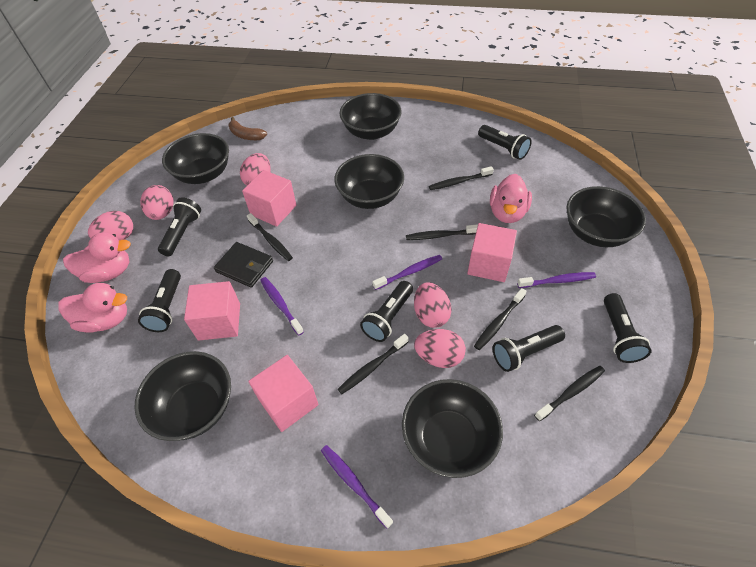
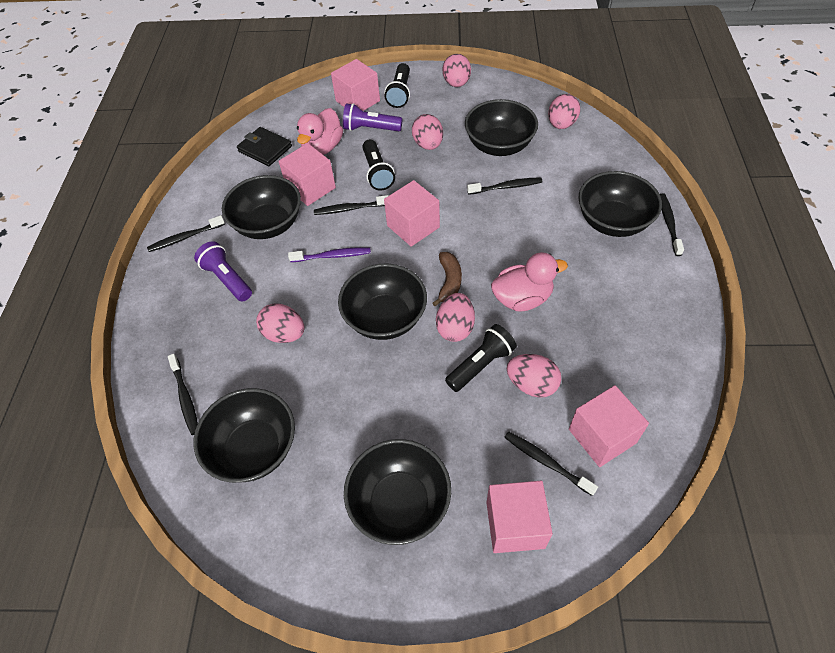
black flashlight: 6 -> 3
pink cube: 4 -> 5
pink duck: 3 -> 2
pink egg: 5 -> 6
purple flashlight: 0 -> 2
purple toothbrush: 4 -> 1

